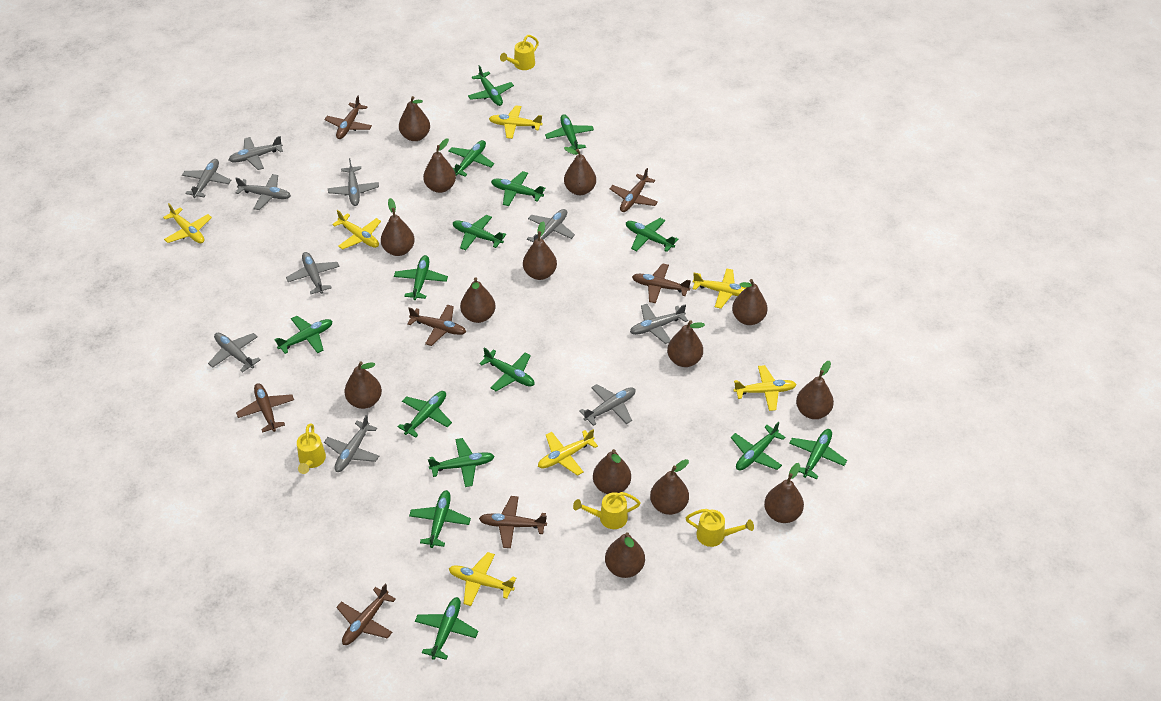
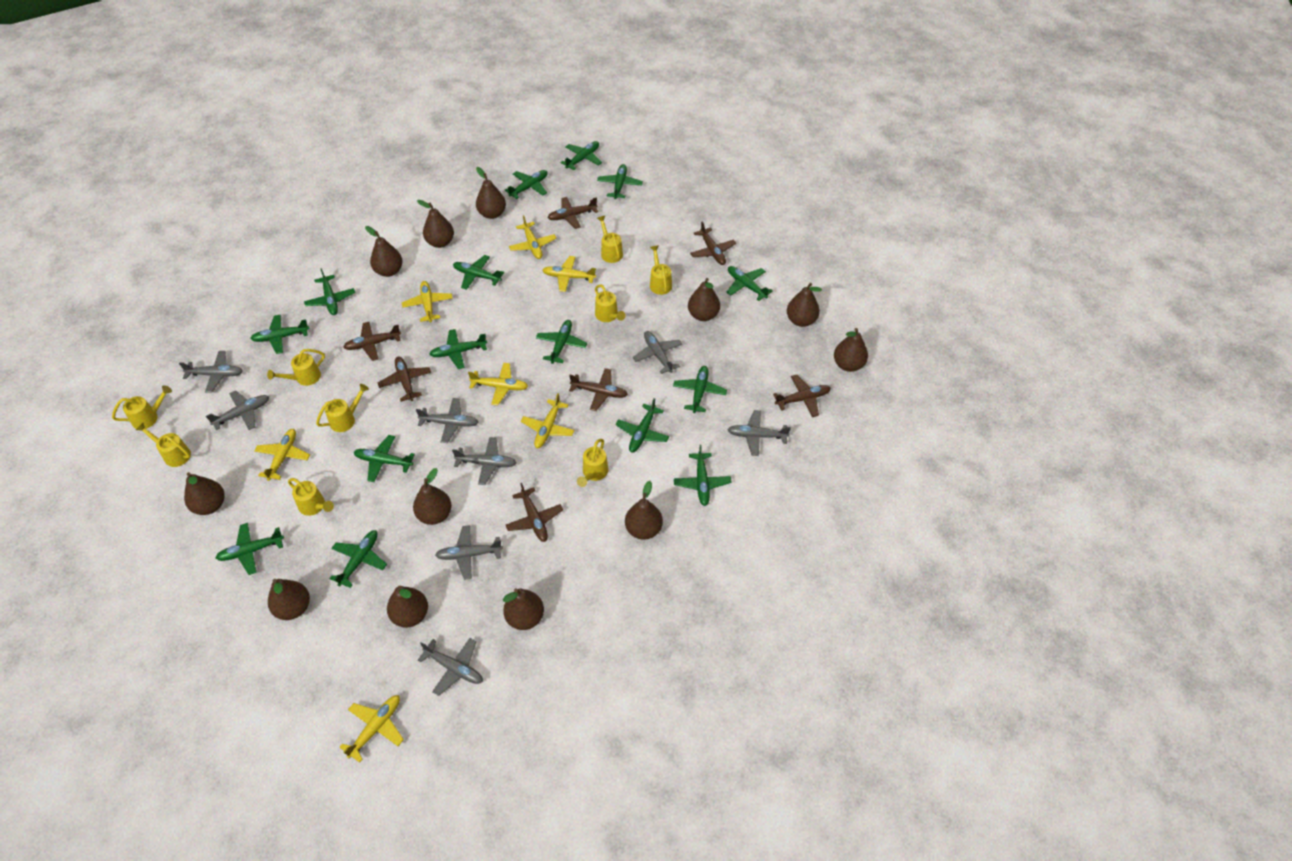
brown pear: 14 -> 12
grey plane: 10 -> 8
yellow watering can: 4 -> 9

